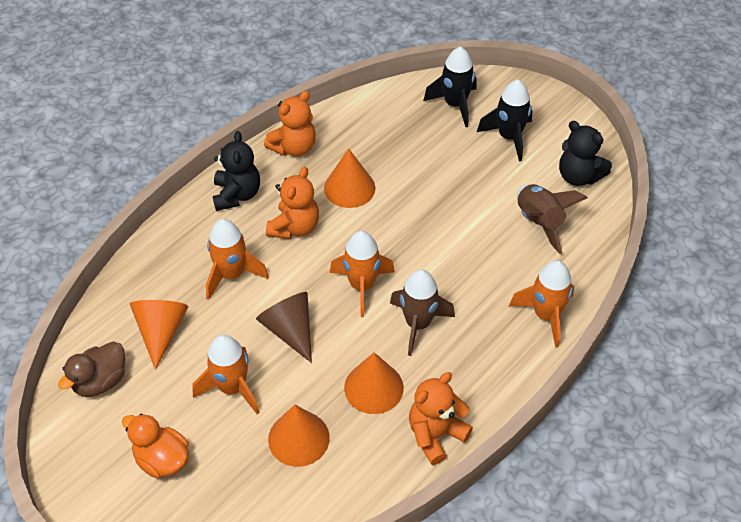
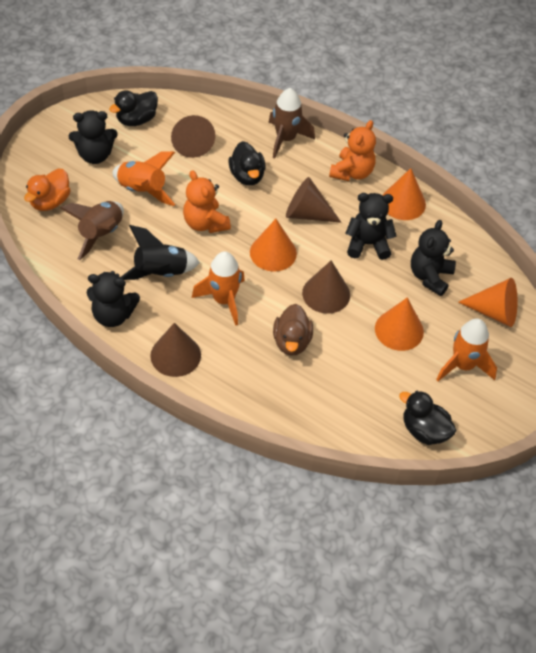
black duck: 0 -> 3
black rocket: 2 -> 1
black teddy bear: 2 -> 4
brown cone: 1 -> 4
orange rocket: 4 -> 3
orange teddy bear: 3 -> 2

